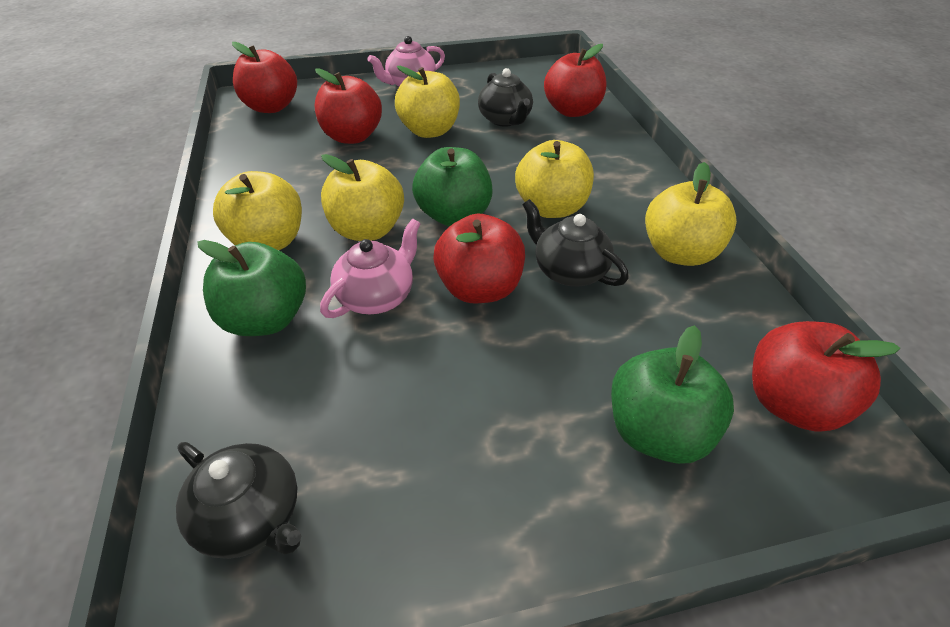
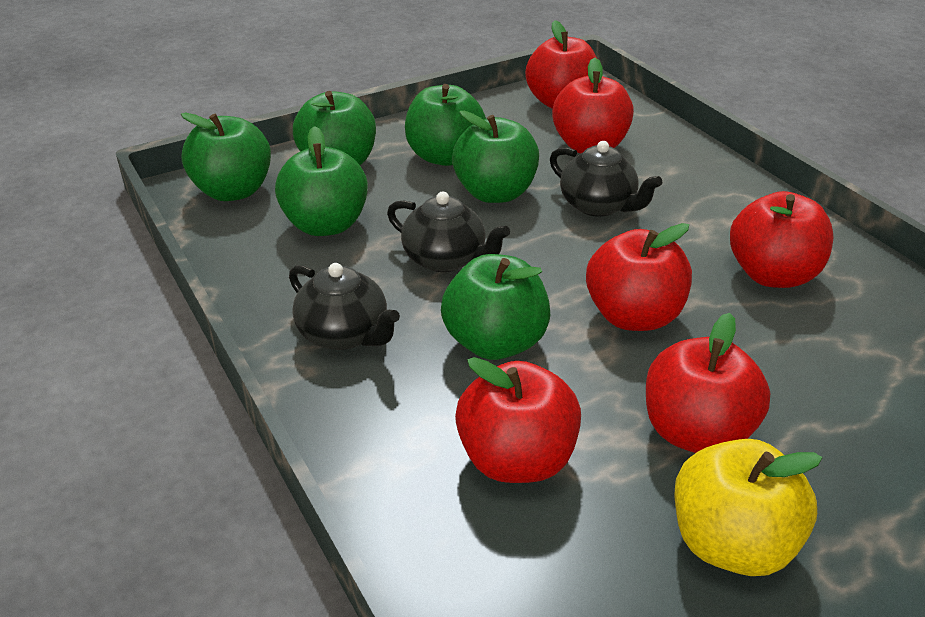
green apple: 3 -> 6
pink teapot: 2 -> 0
red apple: 5 -> 6
yellow apple: 5 -> 1

